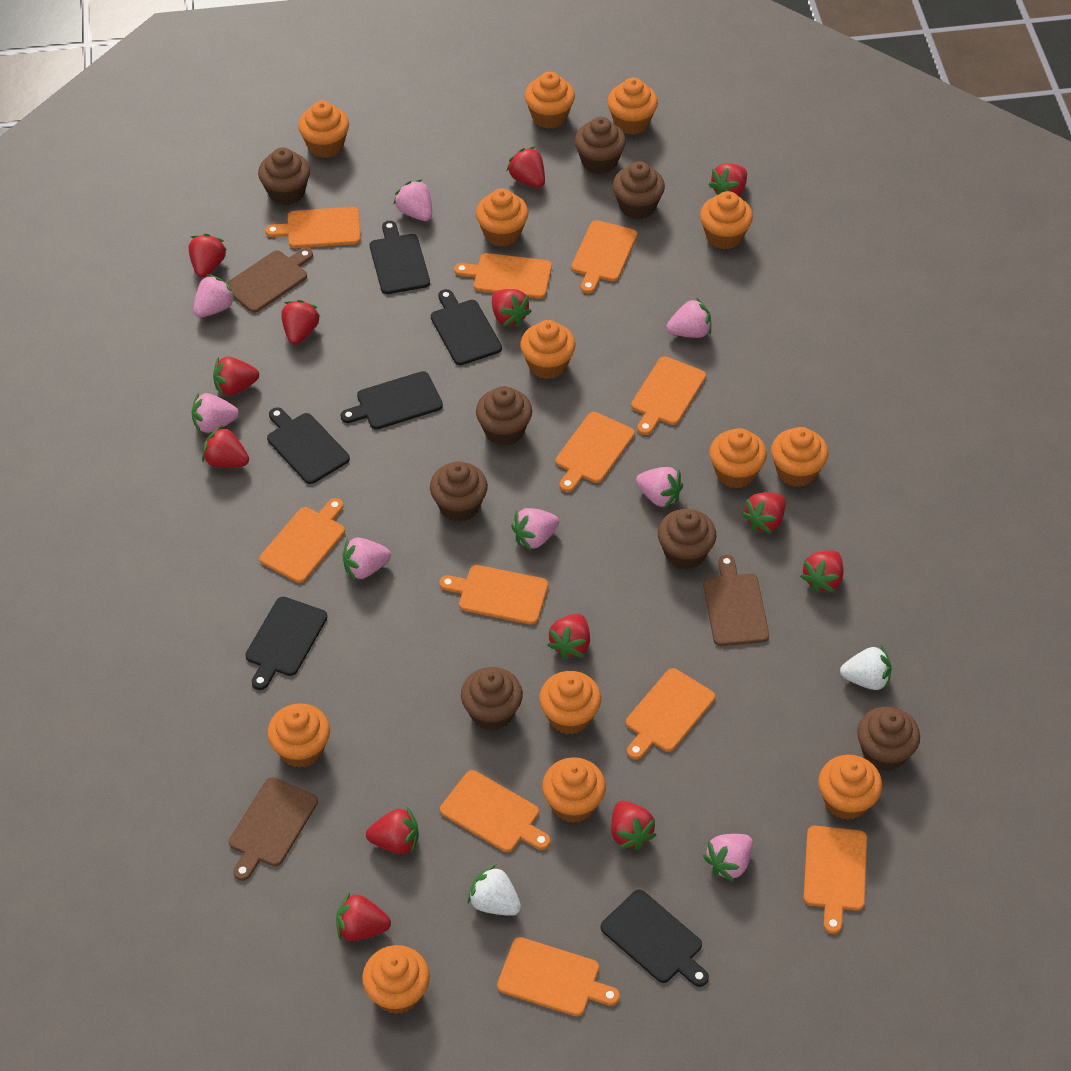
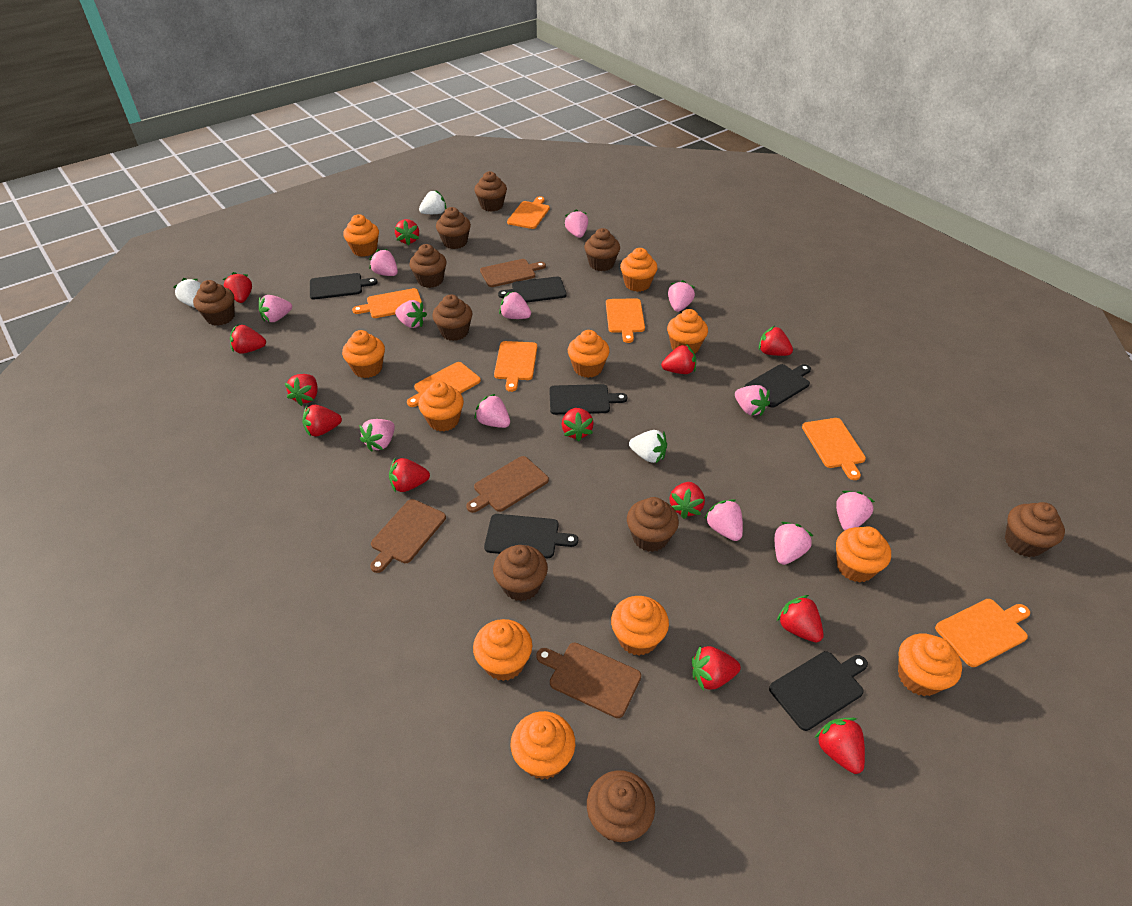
brown cupcake: 8 -> 10
brown cutting board: 3 -> 4
orange cupcake: 13 -> 11
orange cutting board: 11 -> 7
pink strawberry: 8 -> 12
white strawberry: 2 -> 3

